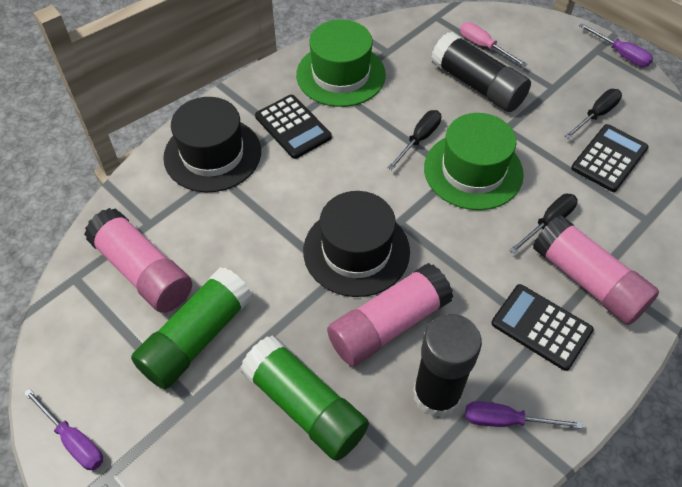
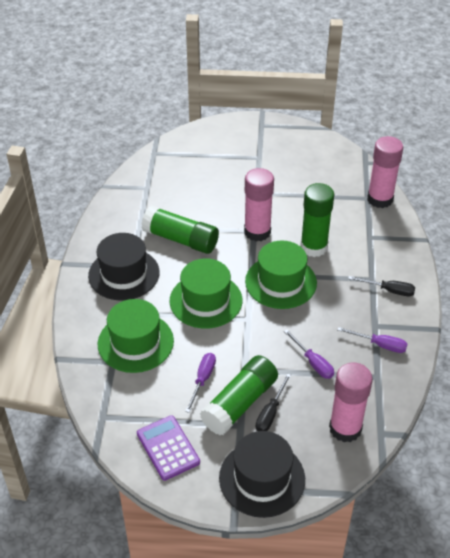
black calculator: 3 -> 0
black glue stick: 2 -> 0
black screwdriver: 3 -> 2
green glue stick: 2 -> 3
green hat: 2 -> 3
pink screwdriver: 1 -> 0
purple calculator: 0 -> 1

